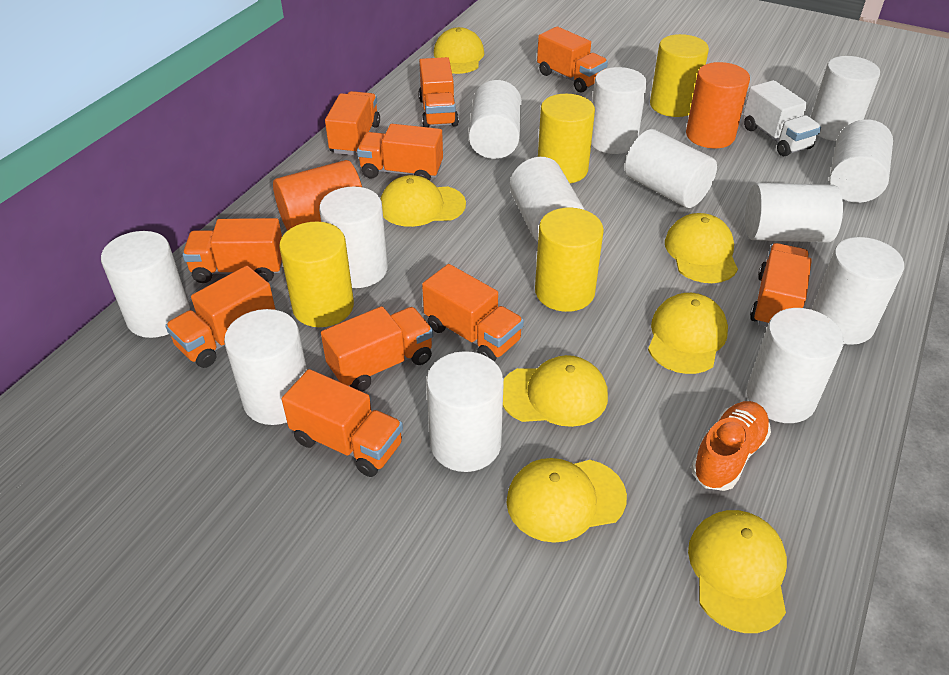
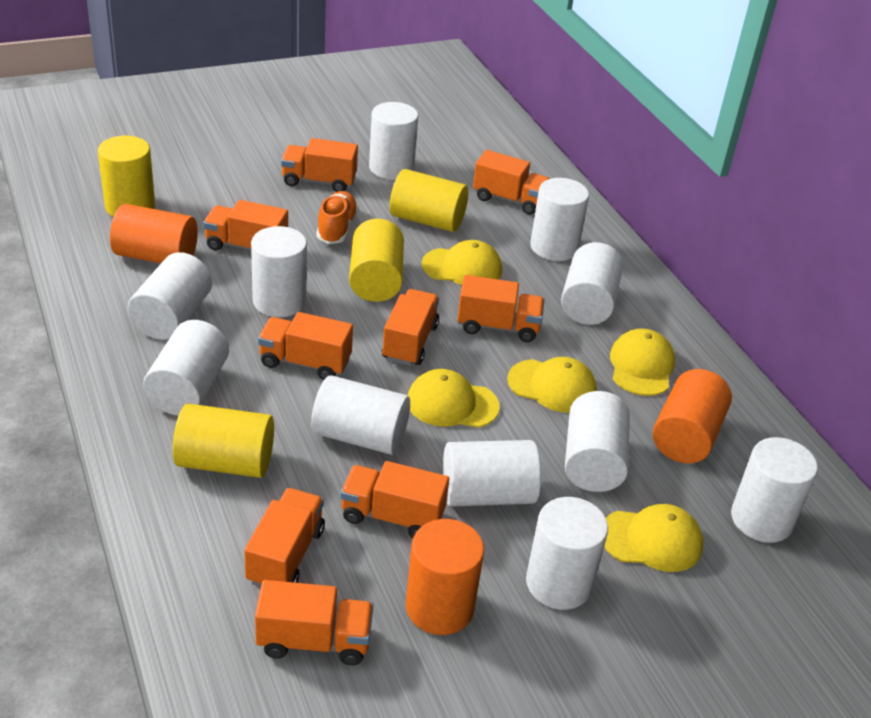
orange cylinder: 2 -> 3
orange truck: 10 -> 9
white cylinder: 13 -> 11
white truck: 1 -> 0
yellow cap: 7 -> 5

